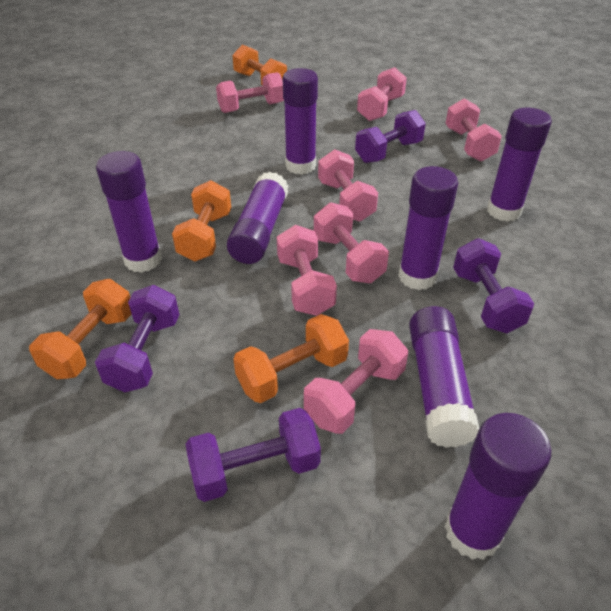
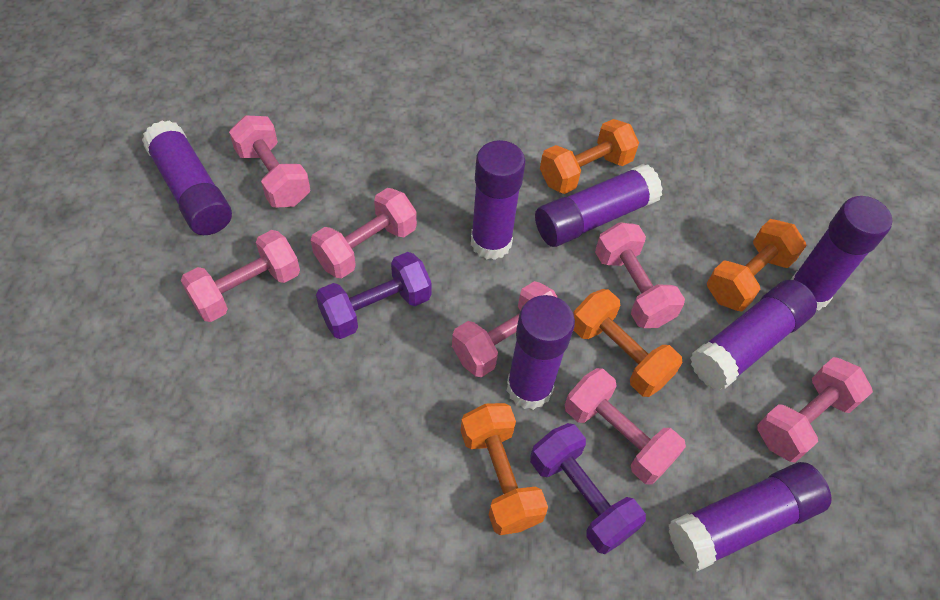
purple dumbbell: 4 -> 2

